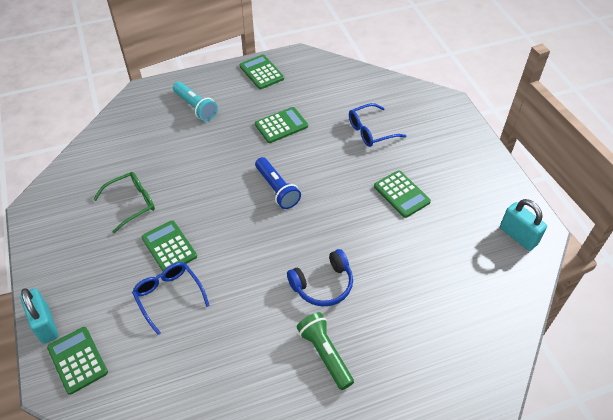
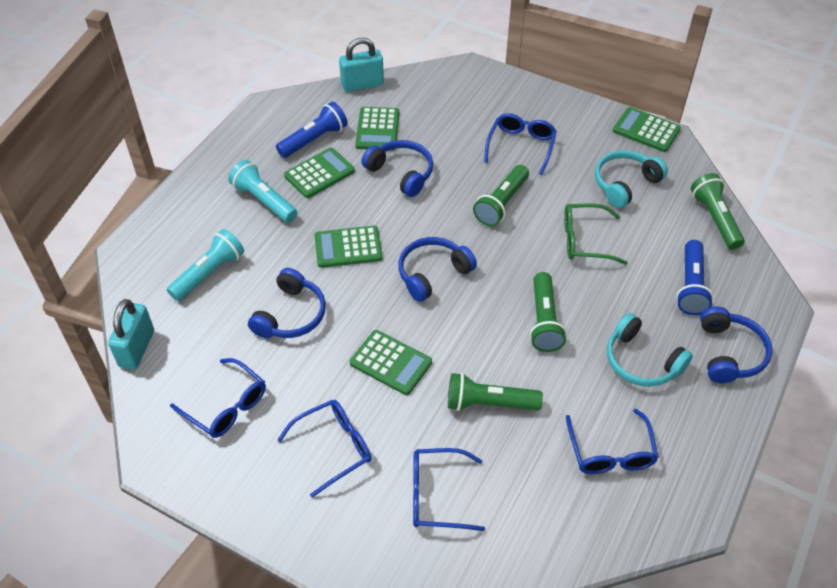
blue flashlight: 1 -> 2
blue glasses: 2 -> 5
blue headphones: 1 -> 4
green flashlight: 1 -> 4
turquoise flashlight: 1 -> 2
turquoise headphones: 0 -> 2

